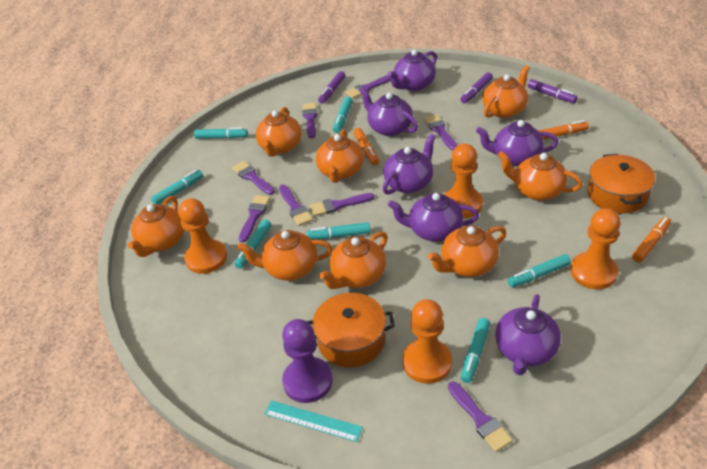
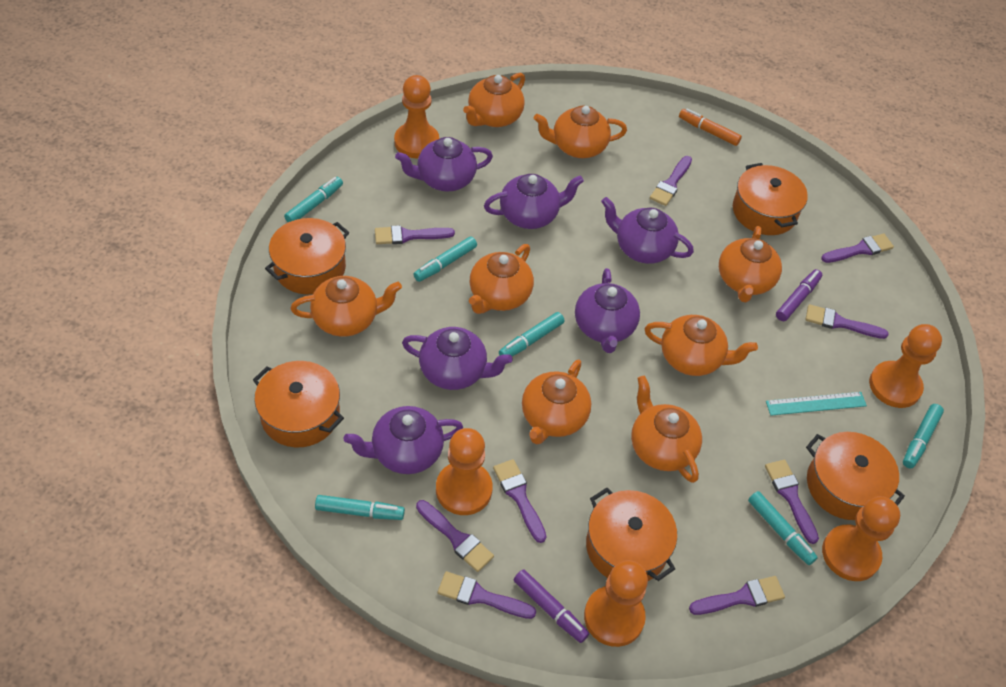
orange marker: 3 -> 1
orange pawn: 4 -> 5
orange pot: 2 -> 5
purple brush: 8 -> 9
purple marker: 3 -> 2
purple pawn: 1 -> 0
turquoise marker: 7 -> 6

